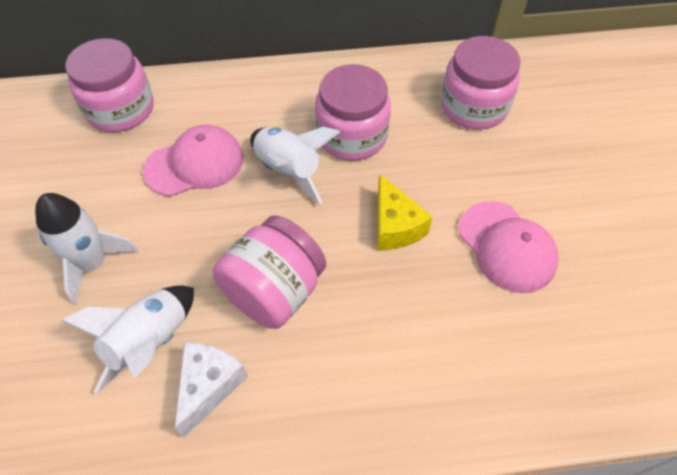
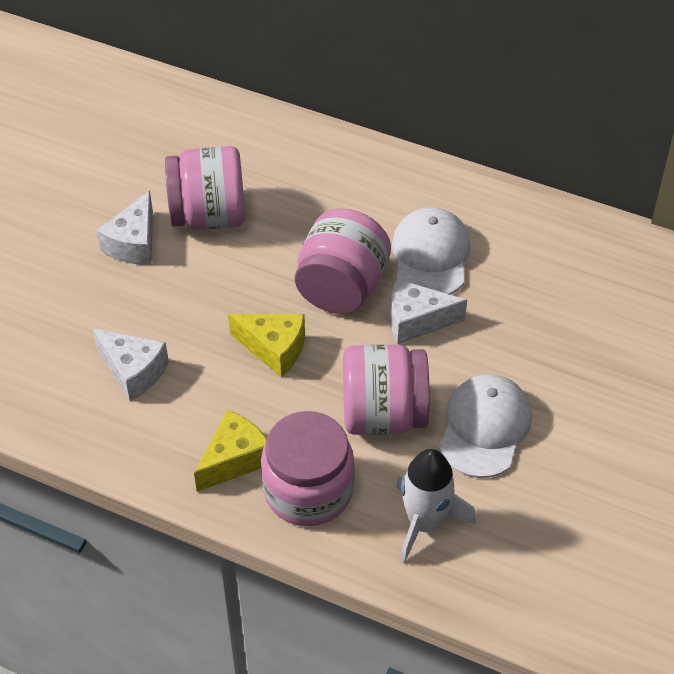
pink cap: 2 -> 0
white cap: 0 -> 2
white cheese: 1 -> 3
white rocket: 3 -> 1
yellow cheese: 1 -> 2

